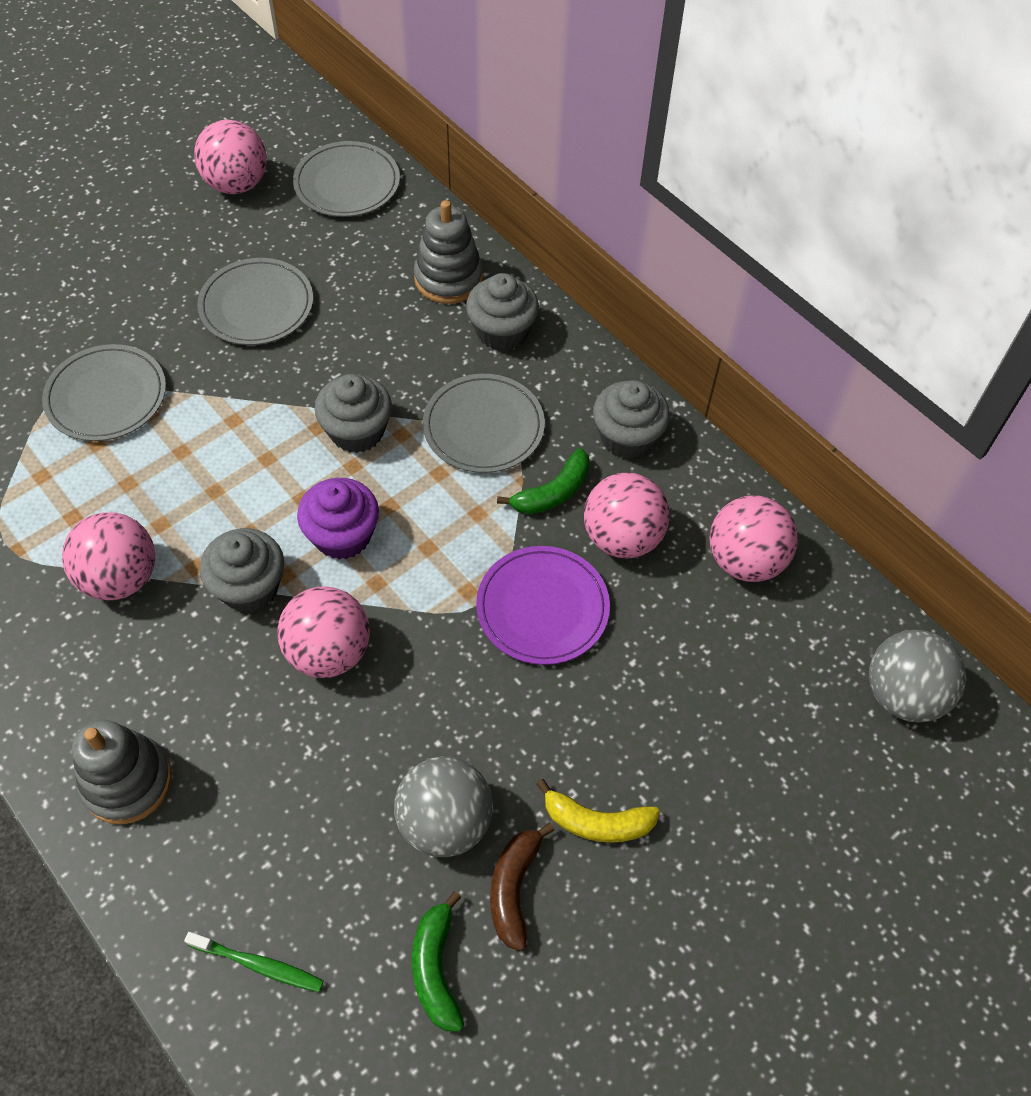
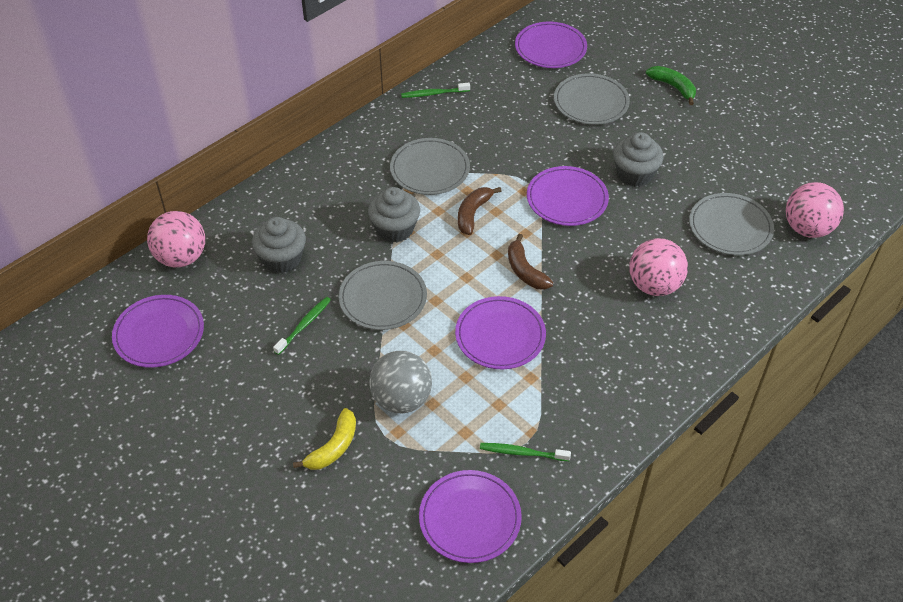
brown banana: 1 -> 2
green banana: 2 -> 1
green toothbrush: 1 -> 3
grey ball: 2 -> 1
grey cupcake: 4 -> 3
grey stacking toy: 2 -> 0
pink ball: 5 -> 3
purple cupcake: 1 -> 0
purple plate: 1 -> 5

